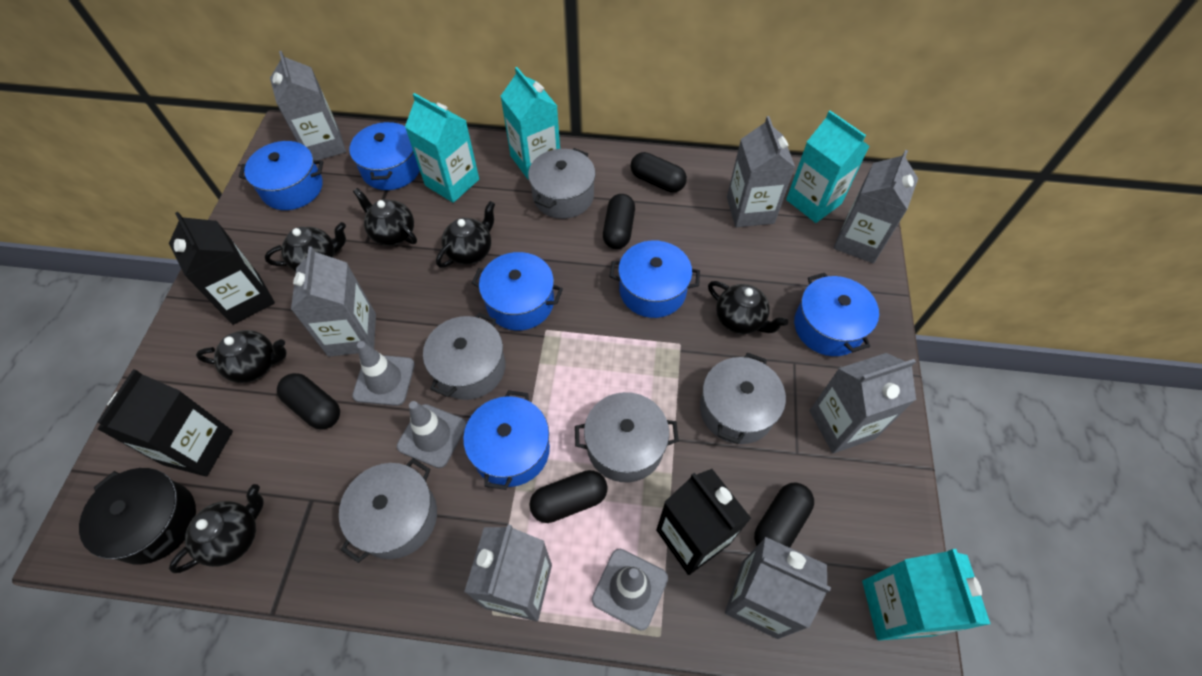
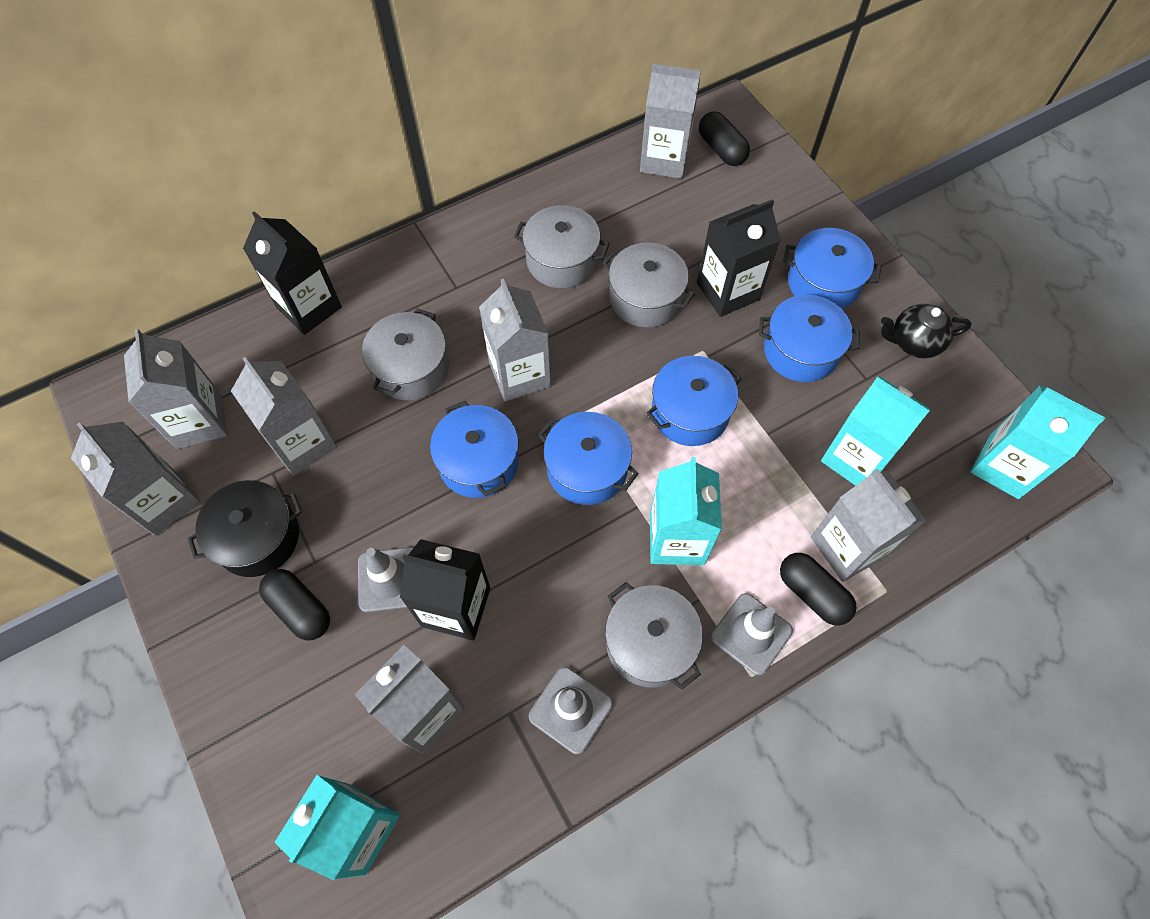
black capsule: 5 -> 3
black teapot: 6 -> 1
blue pot: 6 -> 5
grey pot: 5 -> 4

